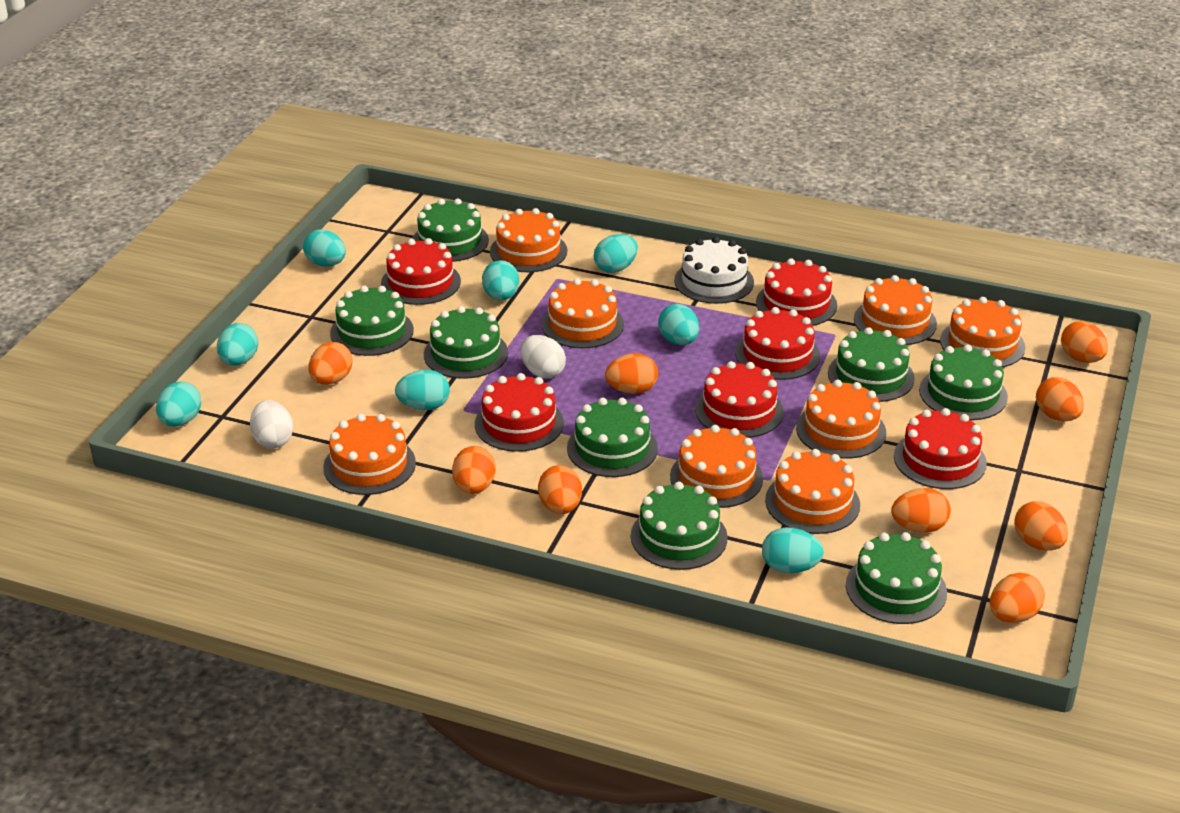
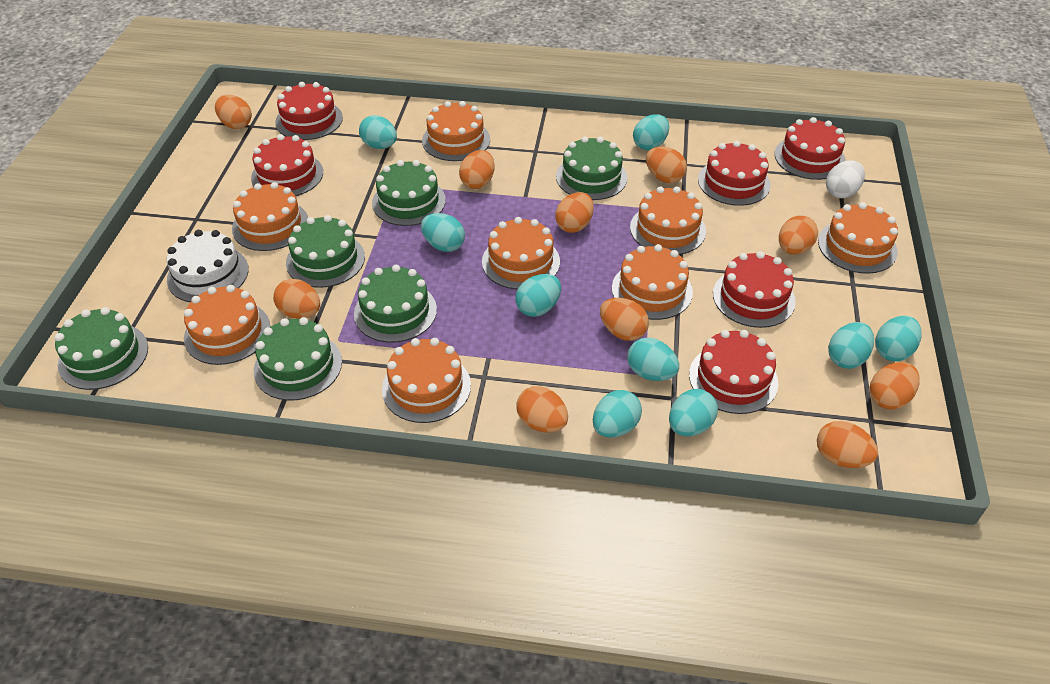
green cake: 8 -> 6
orange egg: 9 -> 10
turquoise egg: 8 -> 9
white egg: 2 -> 1

